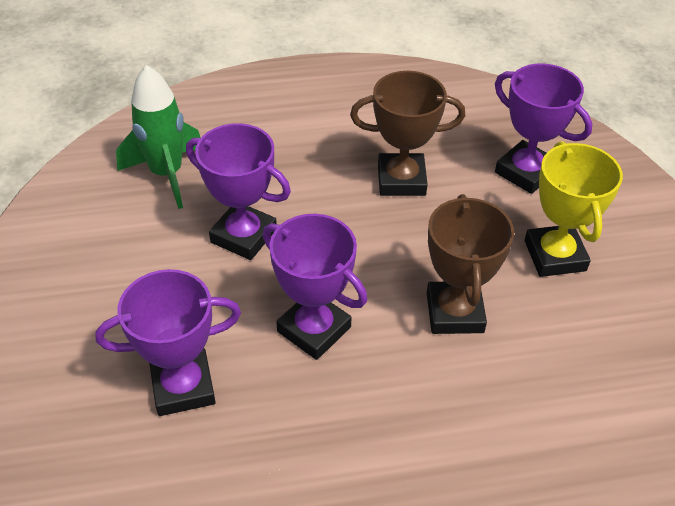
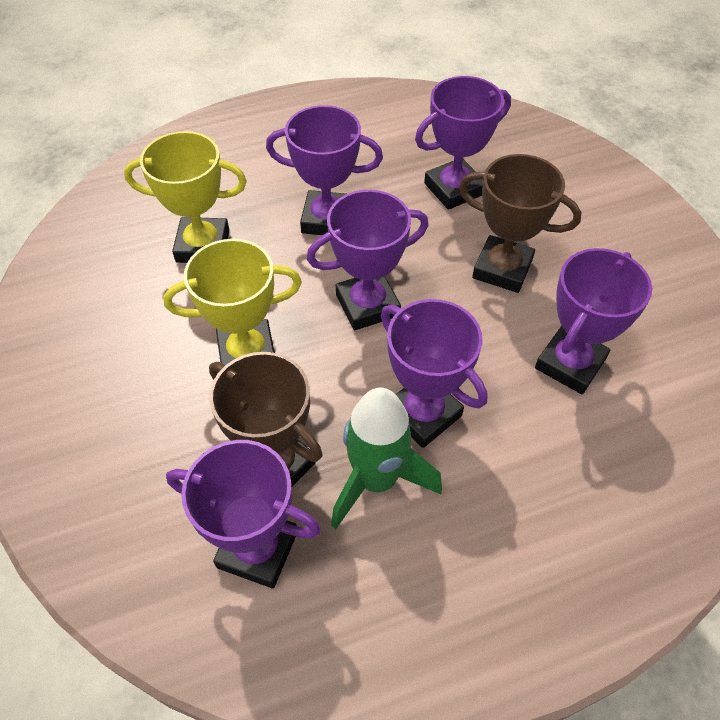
purple trophy: 4 -> 6
yellow trophy: 1 -> 2

